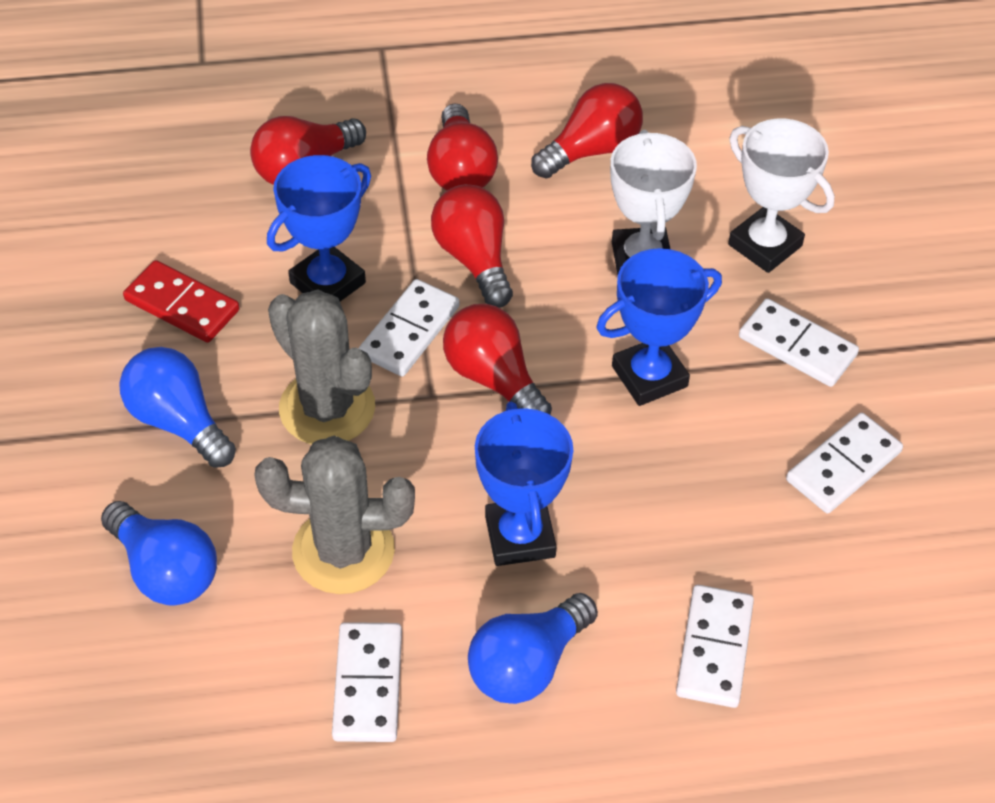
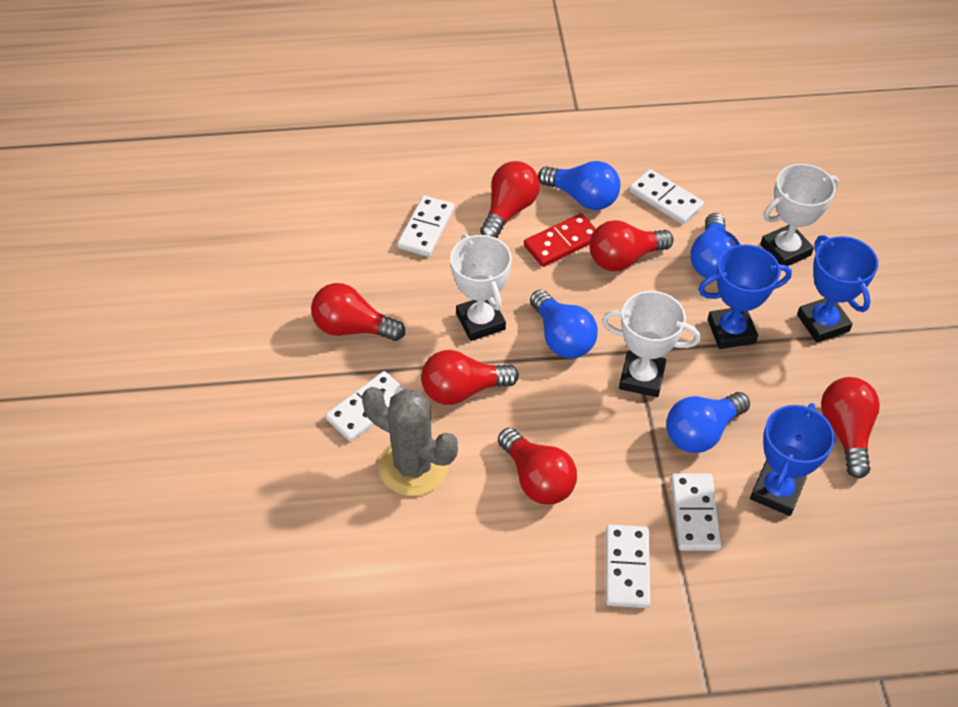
blue light bulb: 3 -> 4
grey cactus: 2 -> 1
red light bulb: 5 -> 6
white trophy: 2 -> 3

